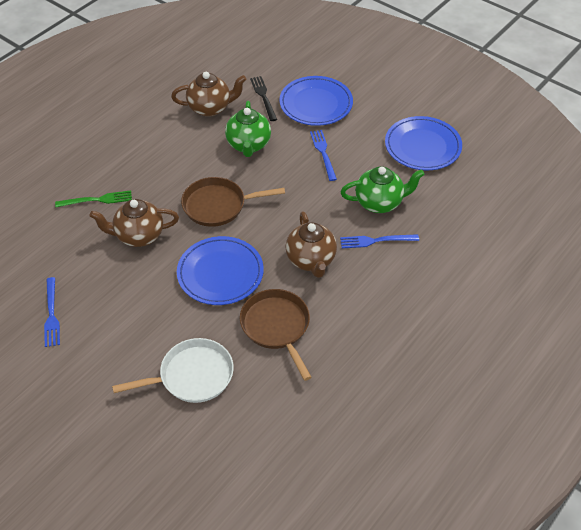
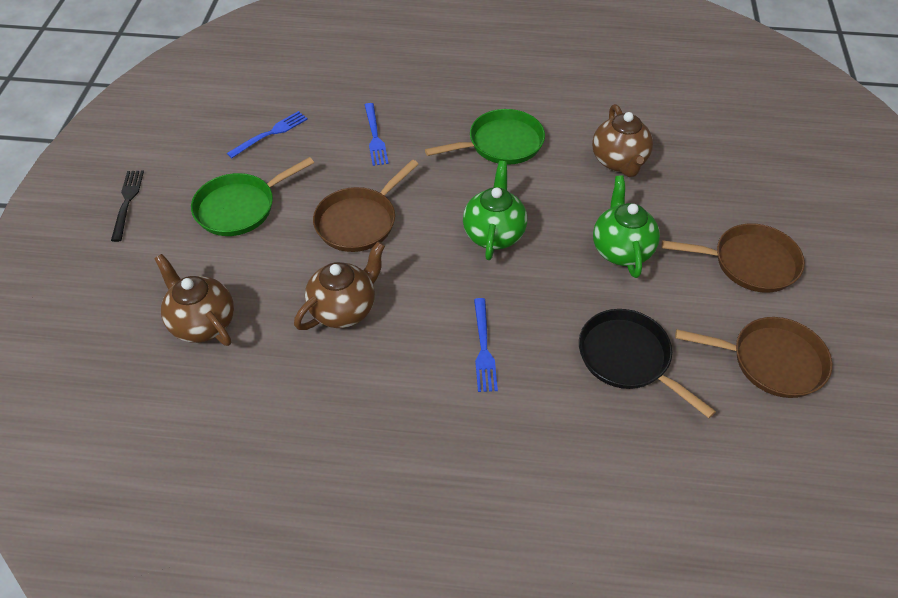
black pan: 0 -> 1
blue plate: 3 -> 0
brown pan: 2 -> 3
green fork: 1 -> 0
green pan: 0 -> 2
white pan: 1 -> 0

